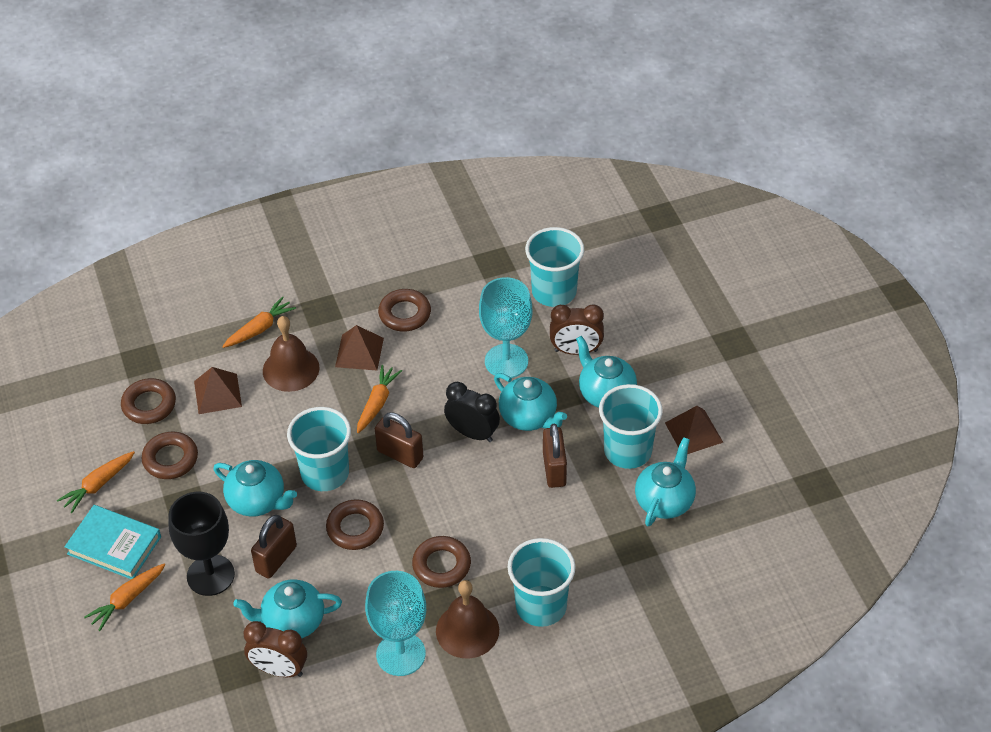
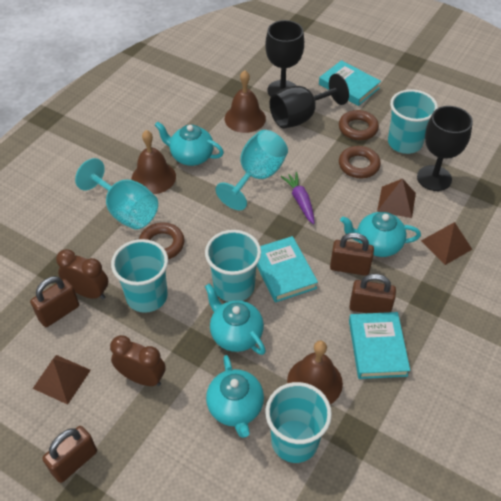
black clock: 1 -> 0
black goblet: 1 -> 3
brown bell: 2 -> 3
brown padlock: 3 -> 4
brown ring: 5 -> 3
orange carrot: 4 -> 0
purple carrot: 0 -> 1
turquoise book: 1 -> 3
turquoise teapot: 5 -> 4

